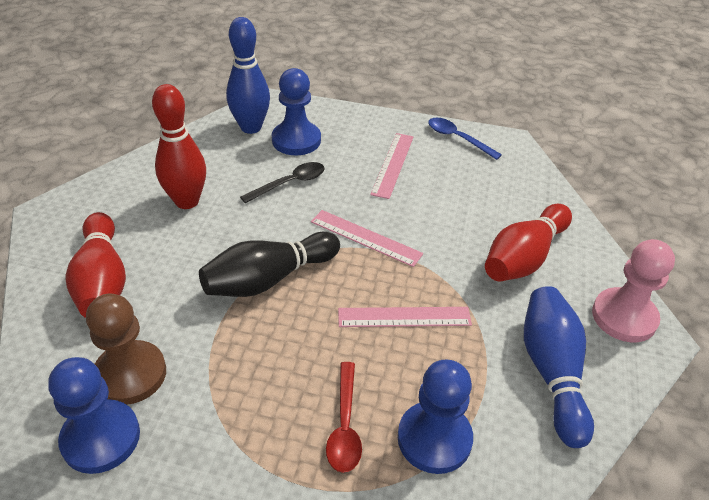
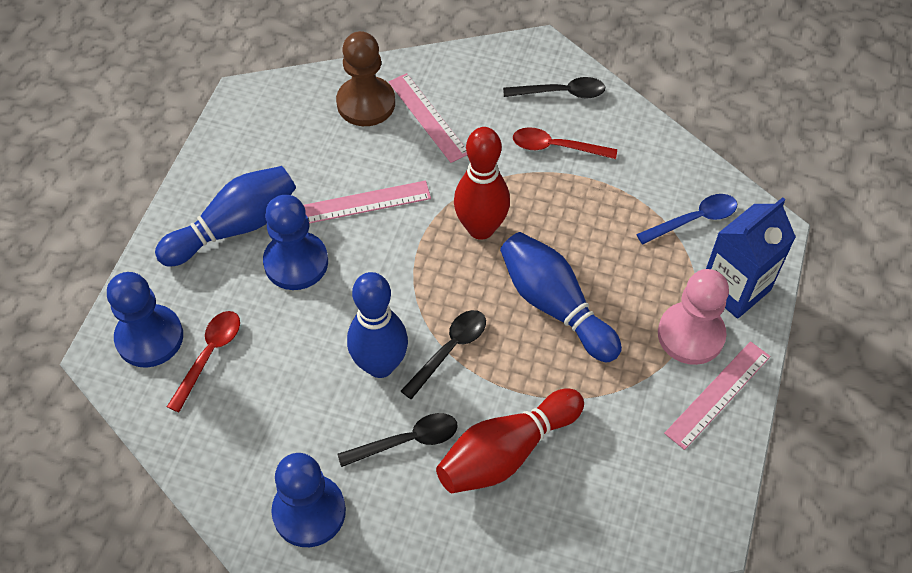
black bowling pin: 1 -> 0
black spoon: 1 -> 3
blue bowling pin: 2 -> 3
blue carton: 0 -> 1
red bowling pin: 3 -> 2
red spoon: 1 -> 2

